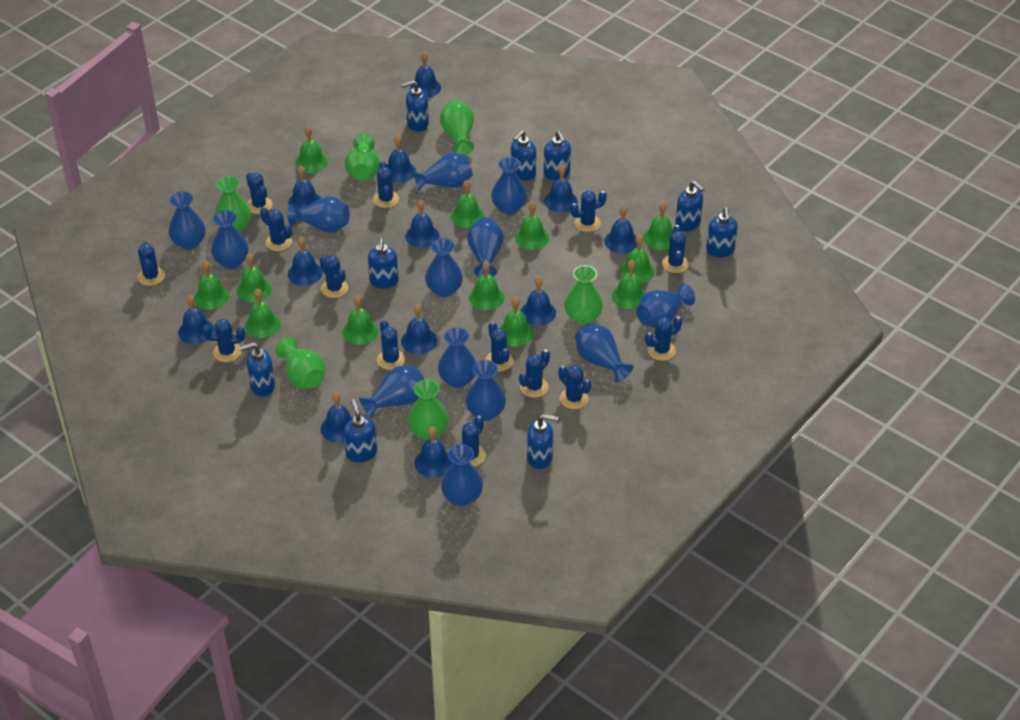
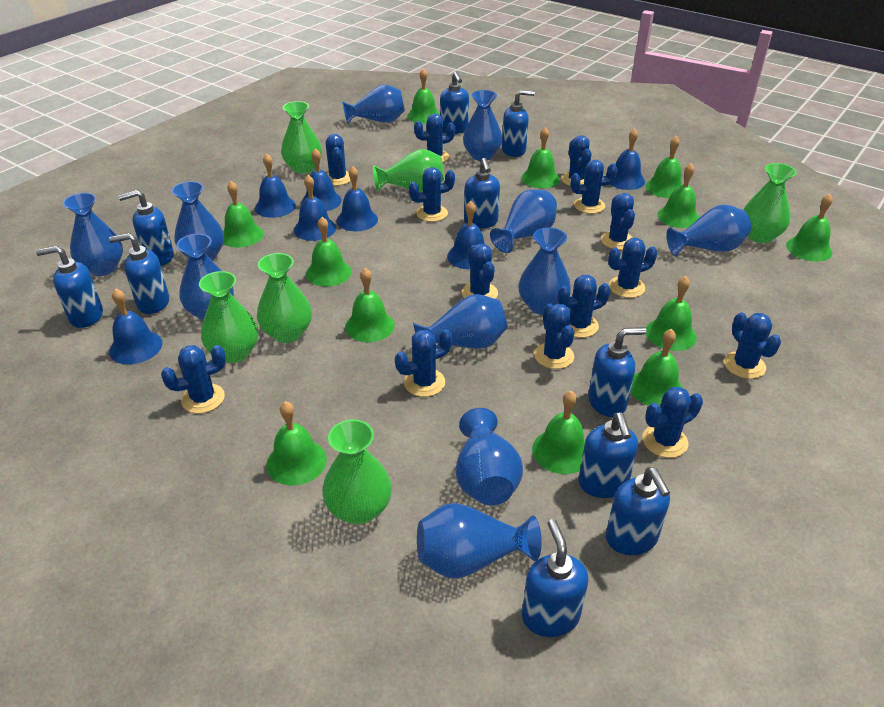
blue bell: 12 -> 7
blue soap dispenser: 9 -> 10
blue vase: 13 -> 11

